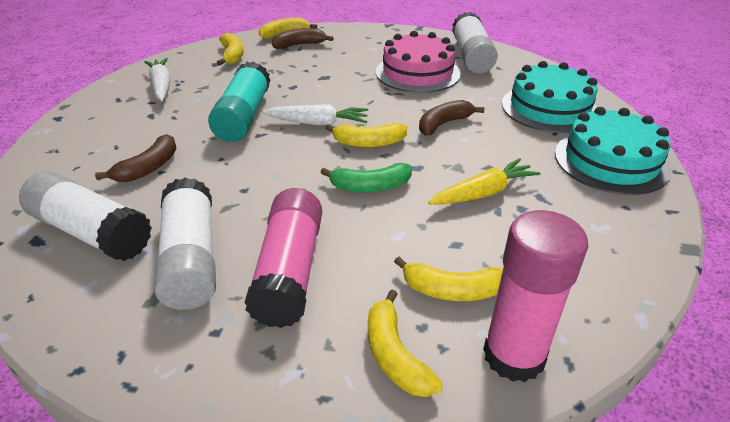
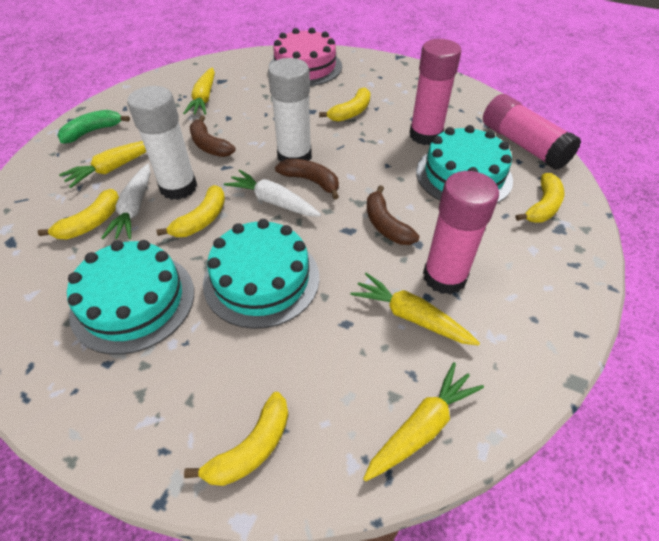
pink glue stick: 2 -> 3
turquoise cake: 2 -> 3
turquoise glue stick: 1 -> 0
white glue stick: 3 -> 2
yellow carrot: 1 -> 4

